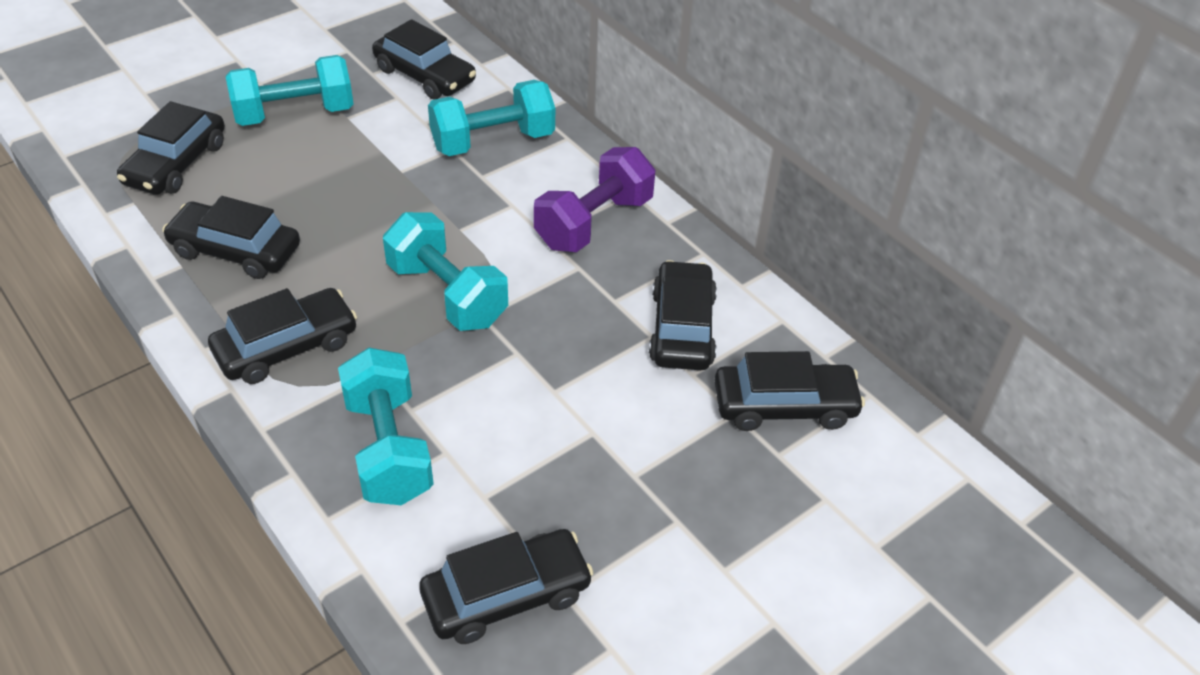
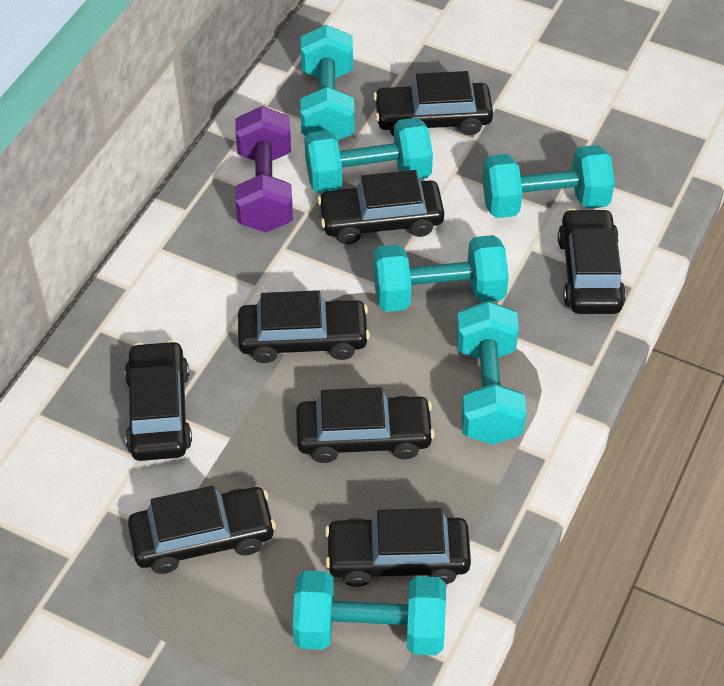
black car: 7 -> 8
turquoise dumbbell: 4 -> 6

